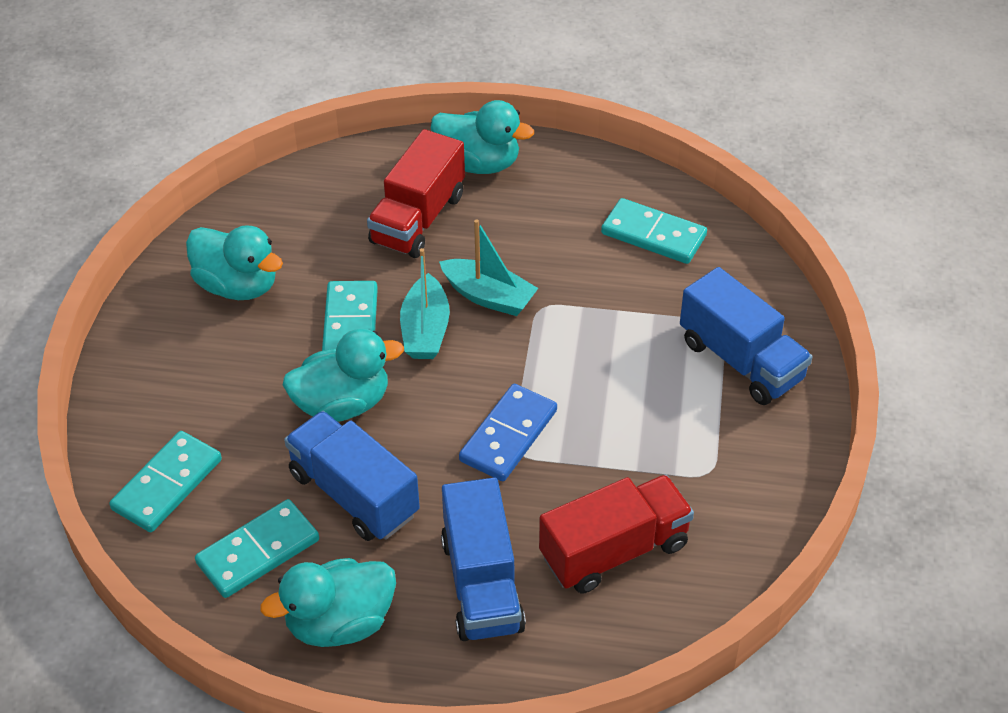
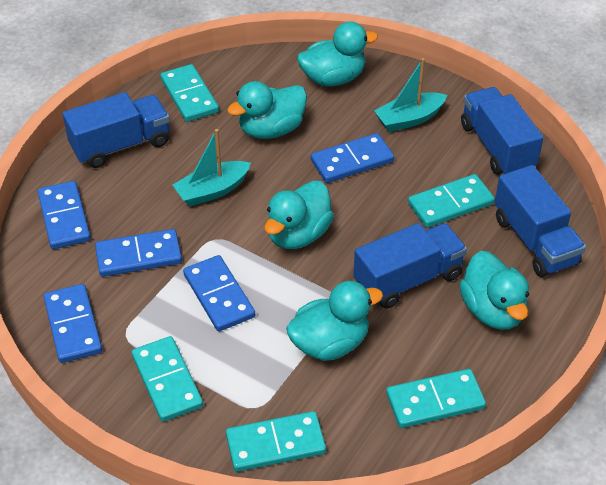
blue domino: 1 -> 5
blue truck: 3 -> 4
red truck: 2 -> 0
turquoise domino: 4 -> 5
turquoise duck: 4 -> 5

